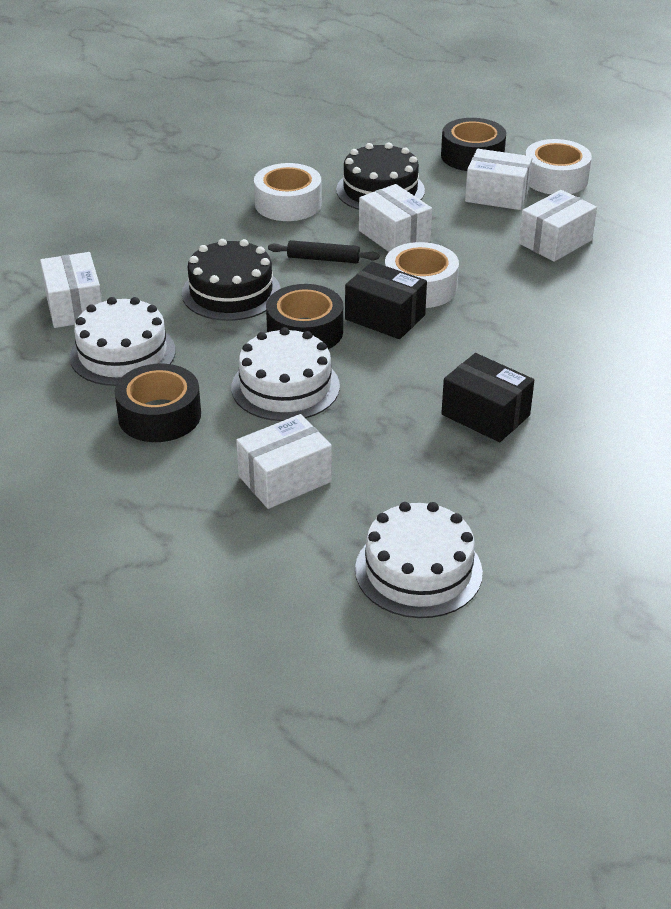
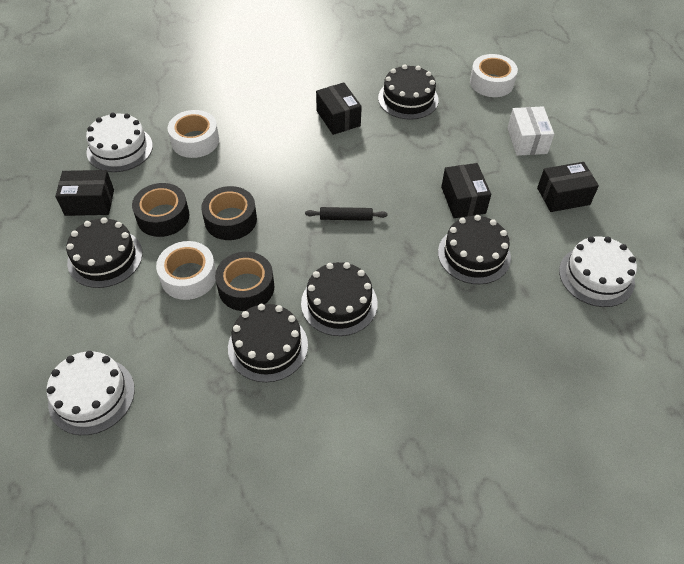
black box: 2 -> 4
black cake: 2 -> 5
white box: 5 -> 1

